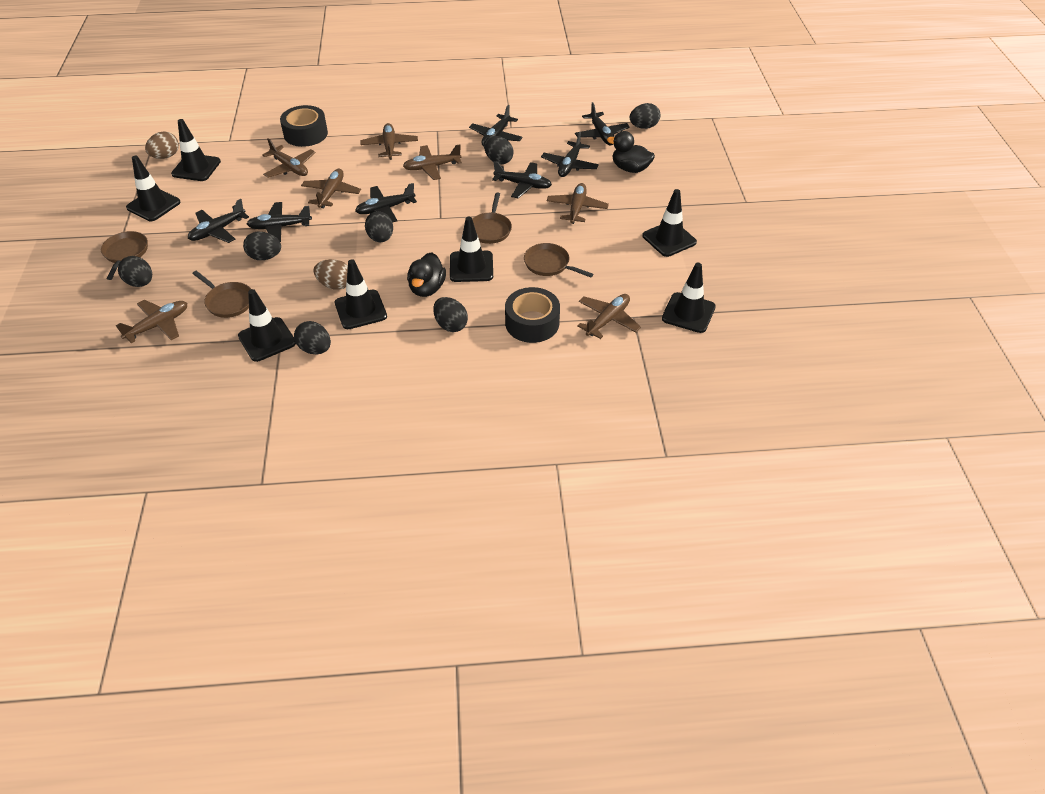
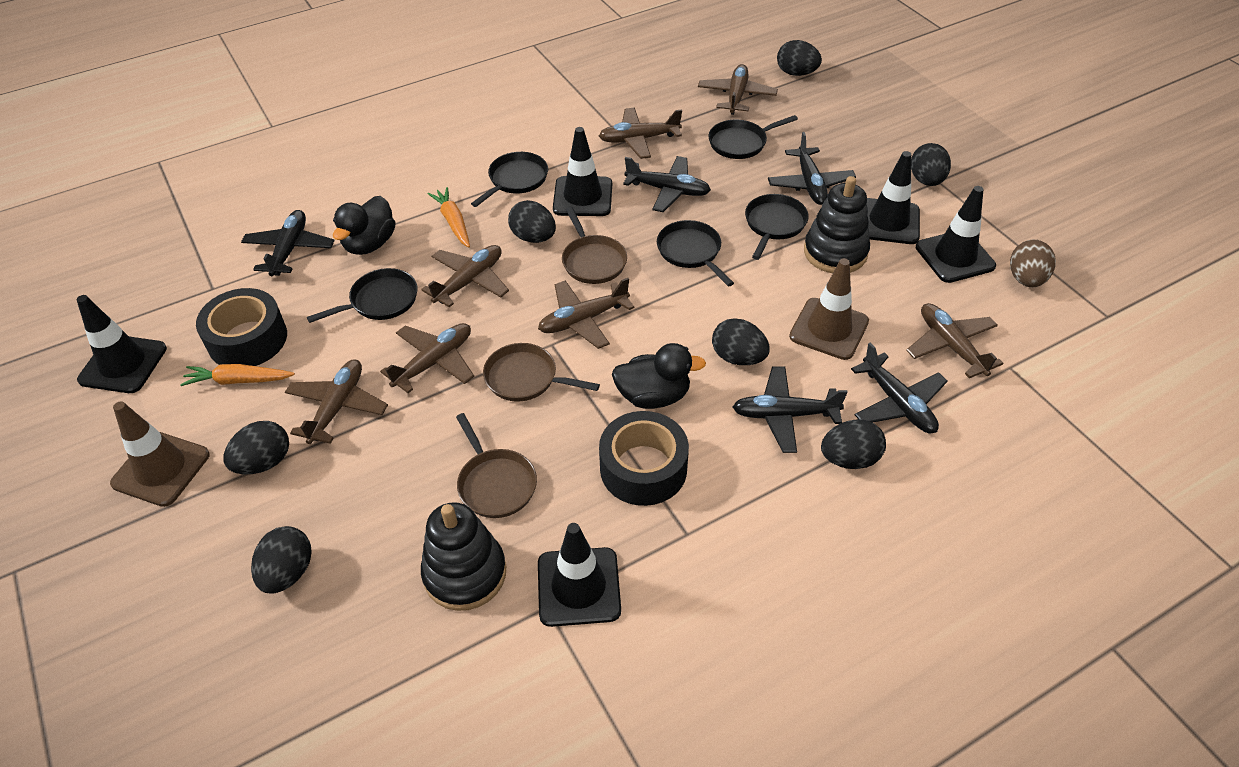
black pan: 0 -> 5
black plane: 7 -> 5
black stacking toy: 0 -> 2
black traffic cone: 7 -> 5
brown egg: 2 -> 1
brown pan: 4 -> 3
brown traffic cone: 0 -> 2
orange carrot: 0 -> 2

